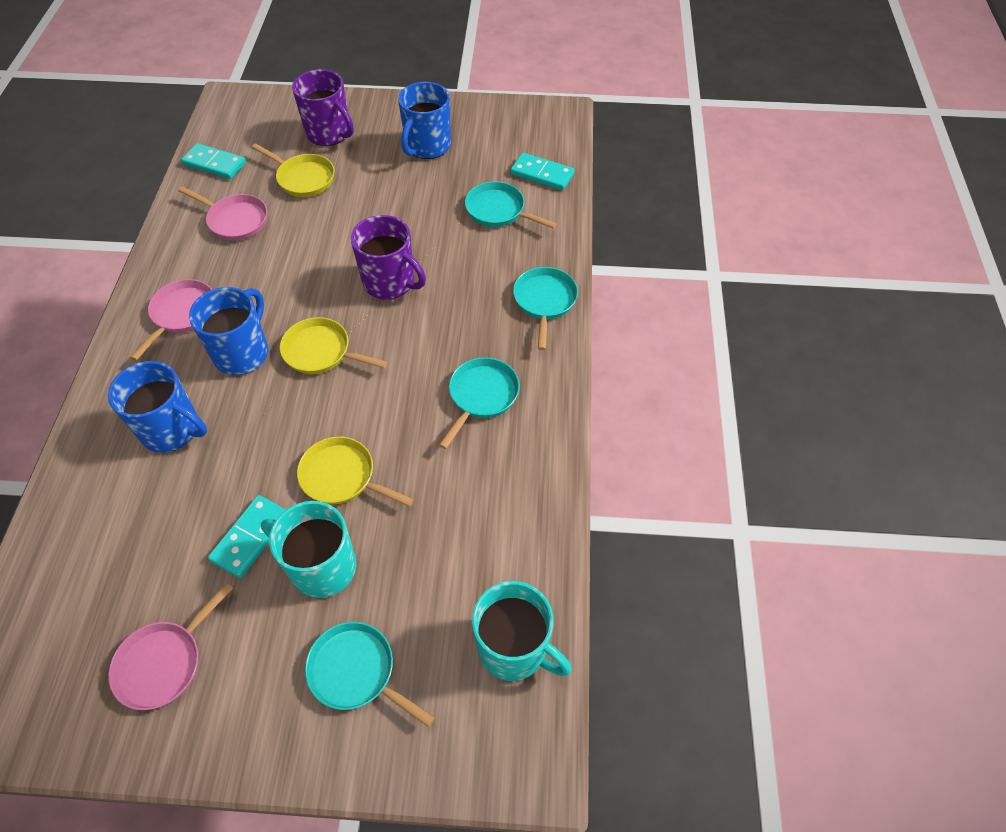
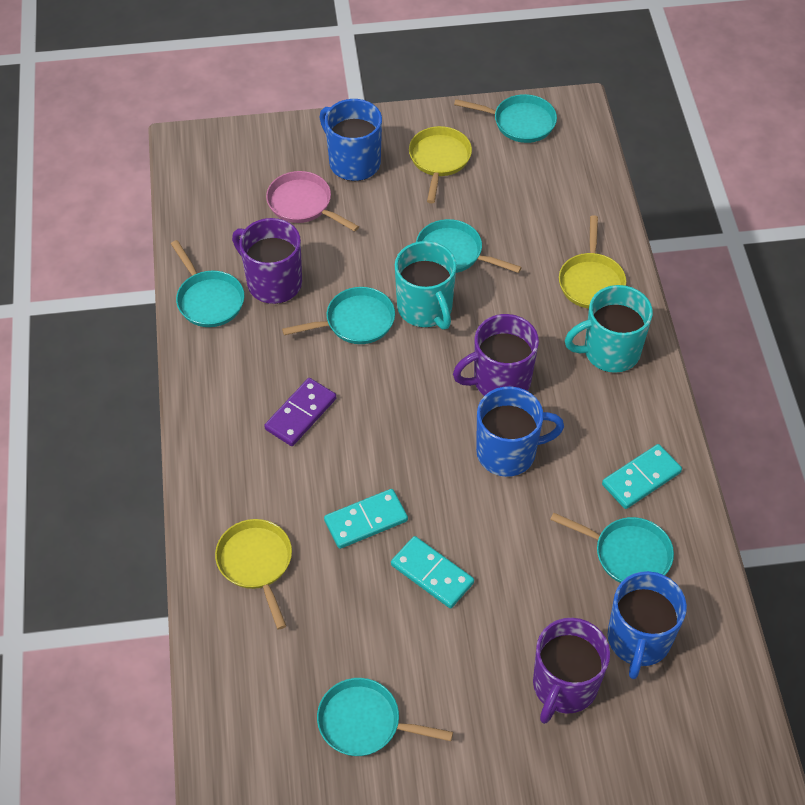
pink pan: 3 -> 1
purple domino: 0 -> 1
purple mug: 2 -> 3
turquoise pan: 4 -> 6

